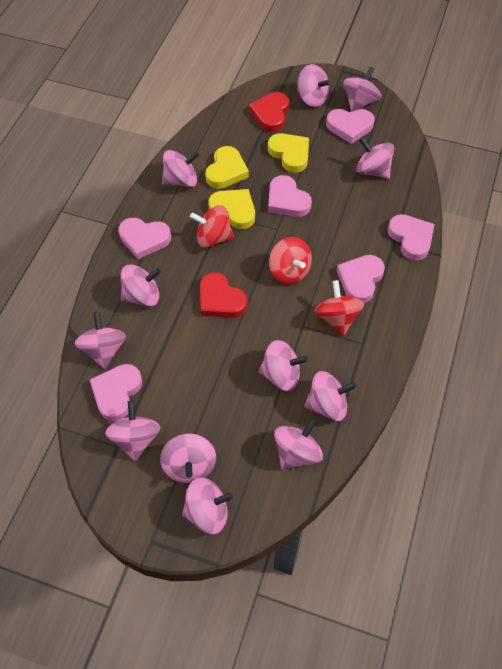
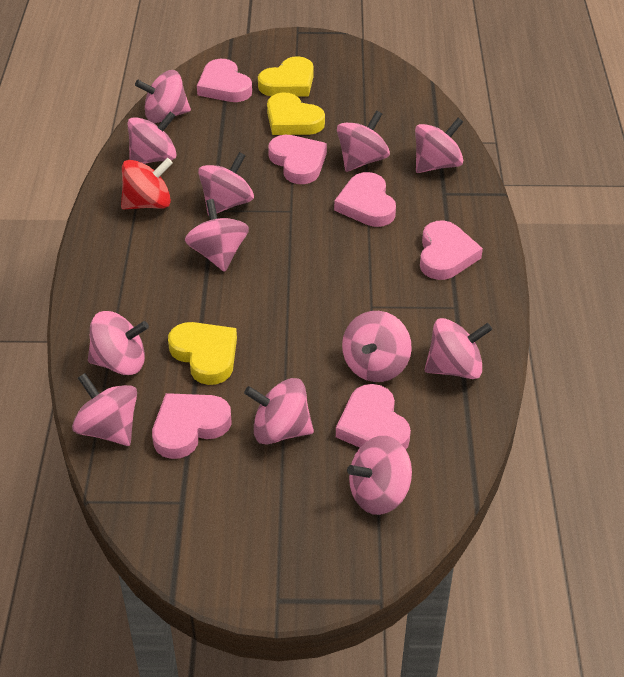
red heart: 2 -> 0
red spinning top: 3 -> 1

